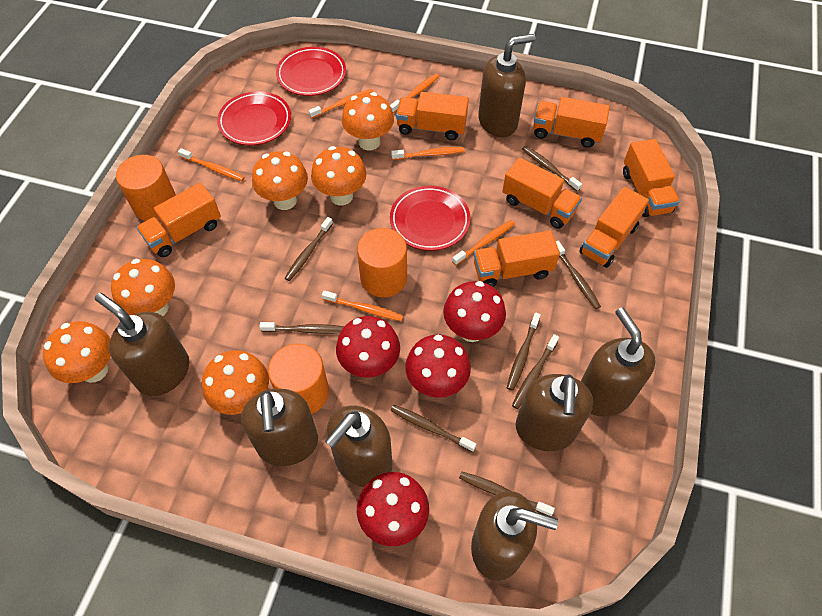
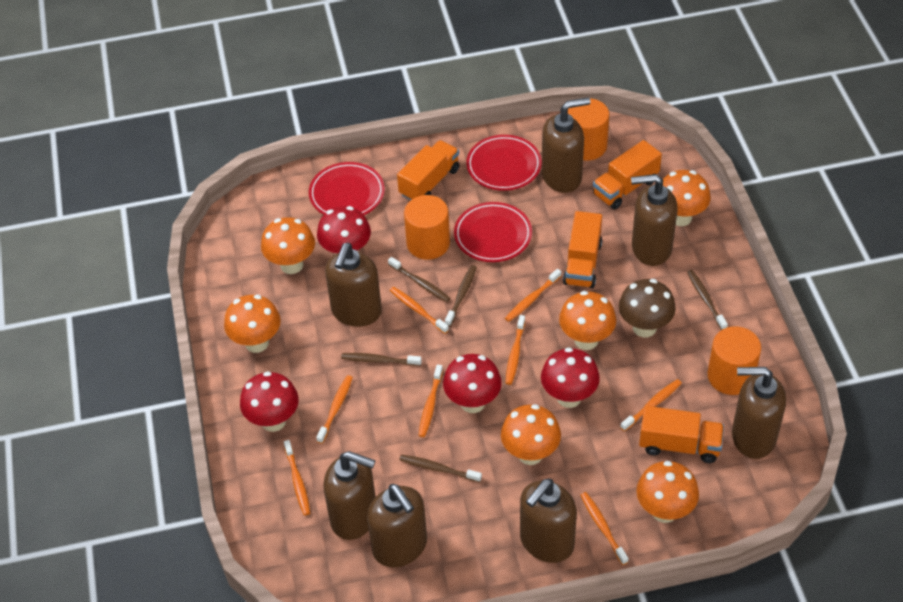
brown mushroom: 0 -> 1
brown toothbrush: 8 -> 5
orange toothbrush: 6 -> 8
orange truck: 7 -> 4

